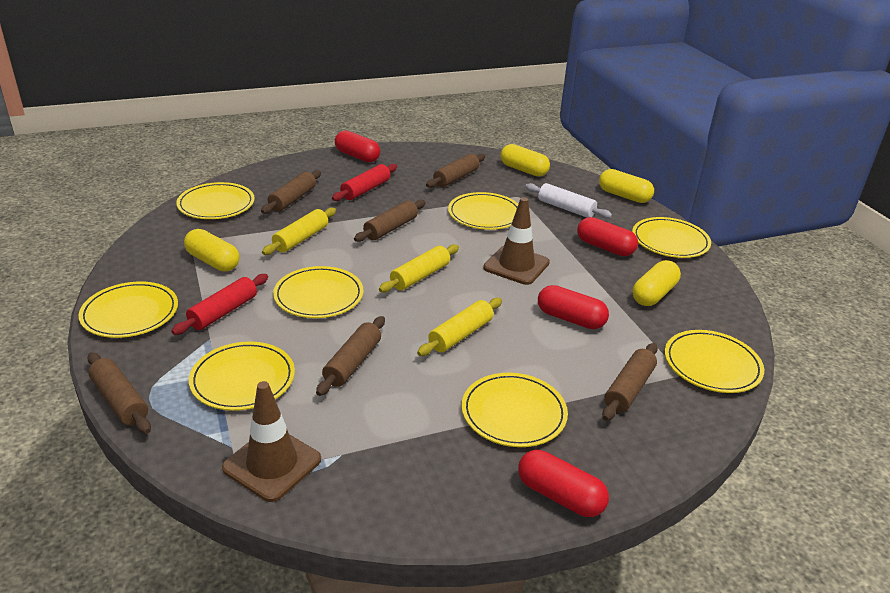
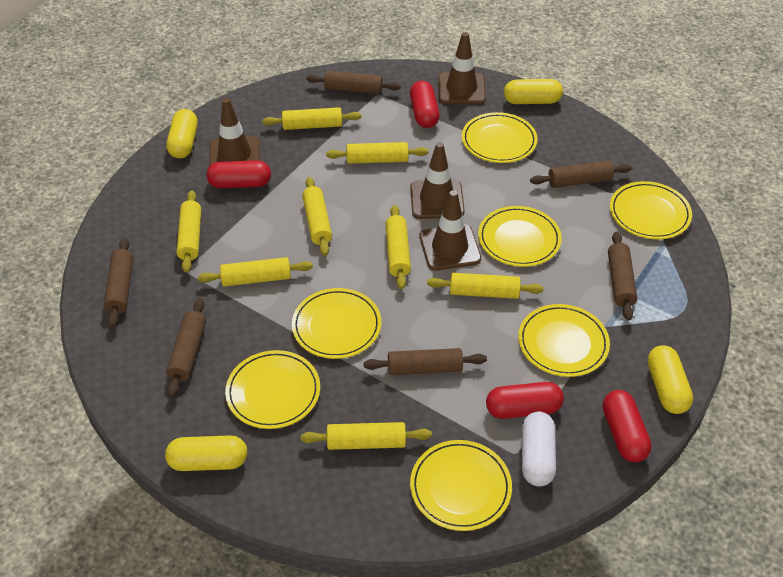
brown traffic cone: 2 -> 4
red rolling pin: 2 -> 0
white capsule: 0 -> 1
white rolling pin: 1 -> 0
yellow plate: 8 -> 7
yellow rolling pin: 3 -> 8

